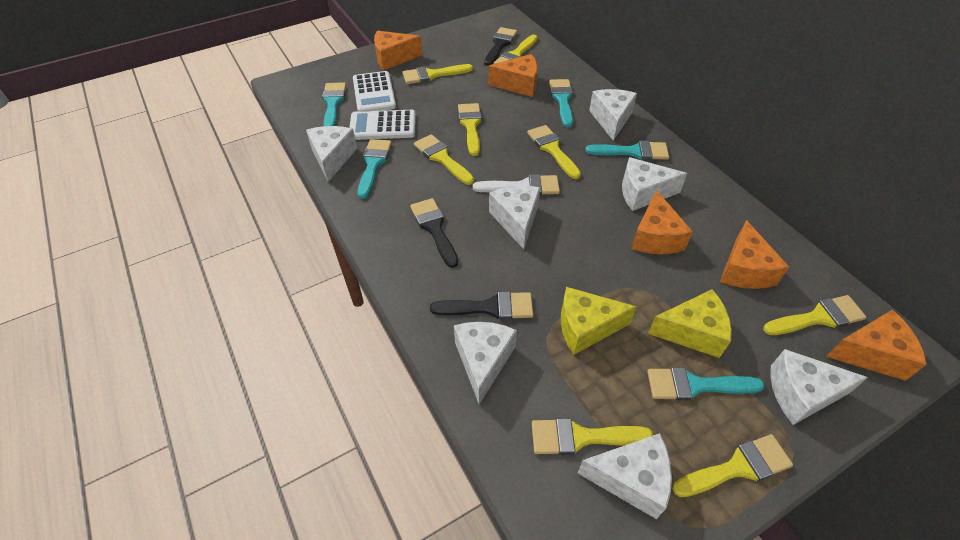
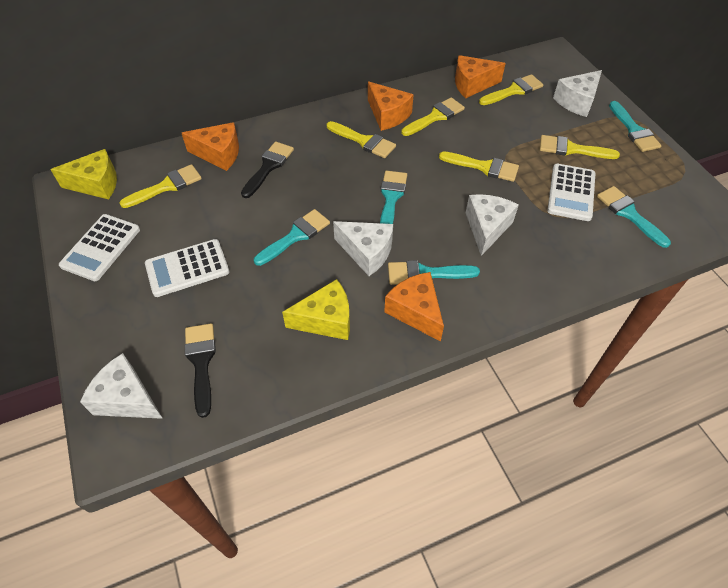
black brush: 3 -> 2
orange cheese: 5 -> 4
white brush: 1 -> 0
white calculator: 2 -> 3
white cheese: 7 -> 4
yellow brush: 8 -> 6

